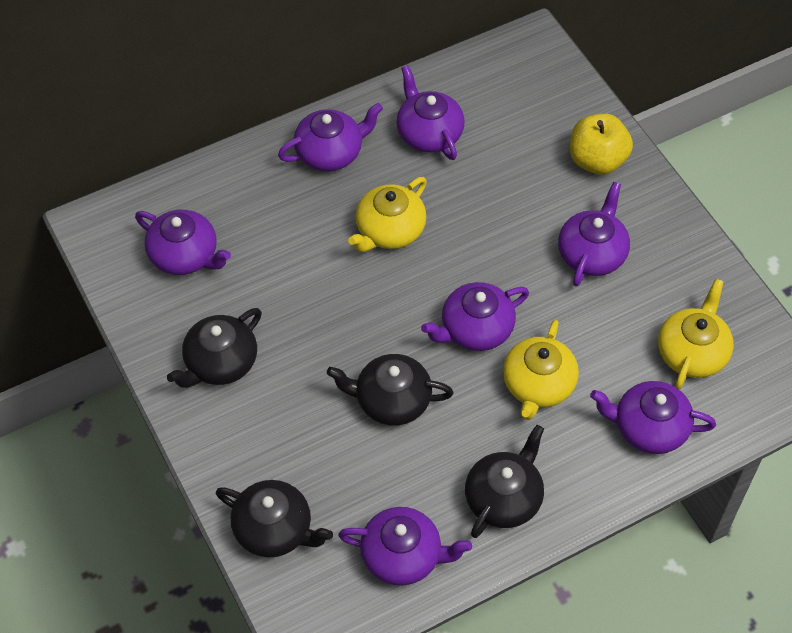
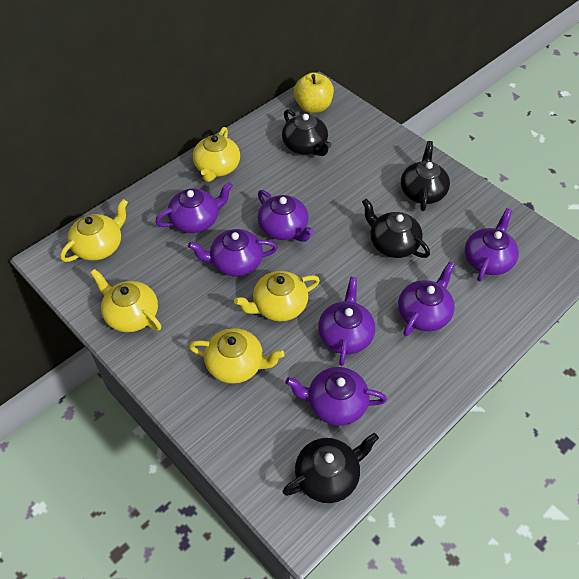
yellow teapot: 3 -> 5

